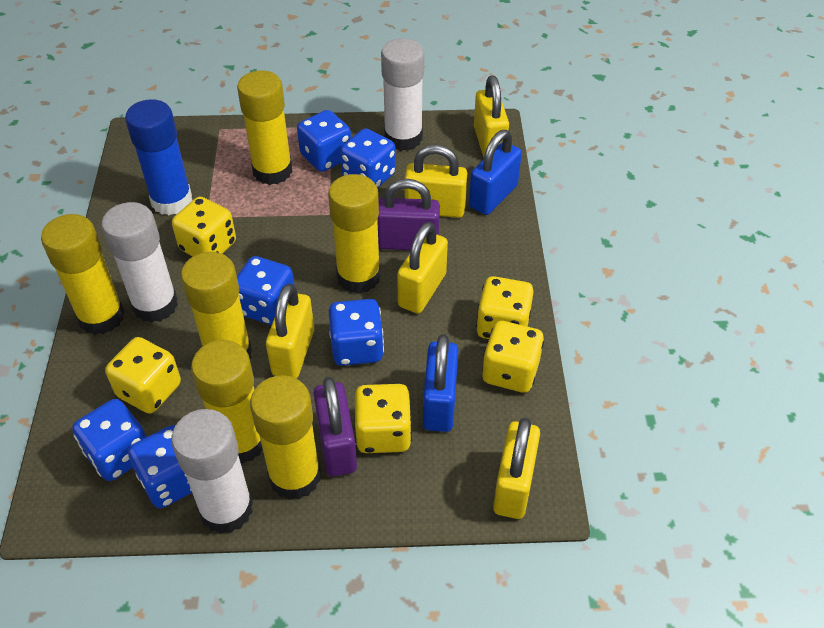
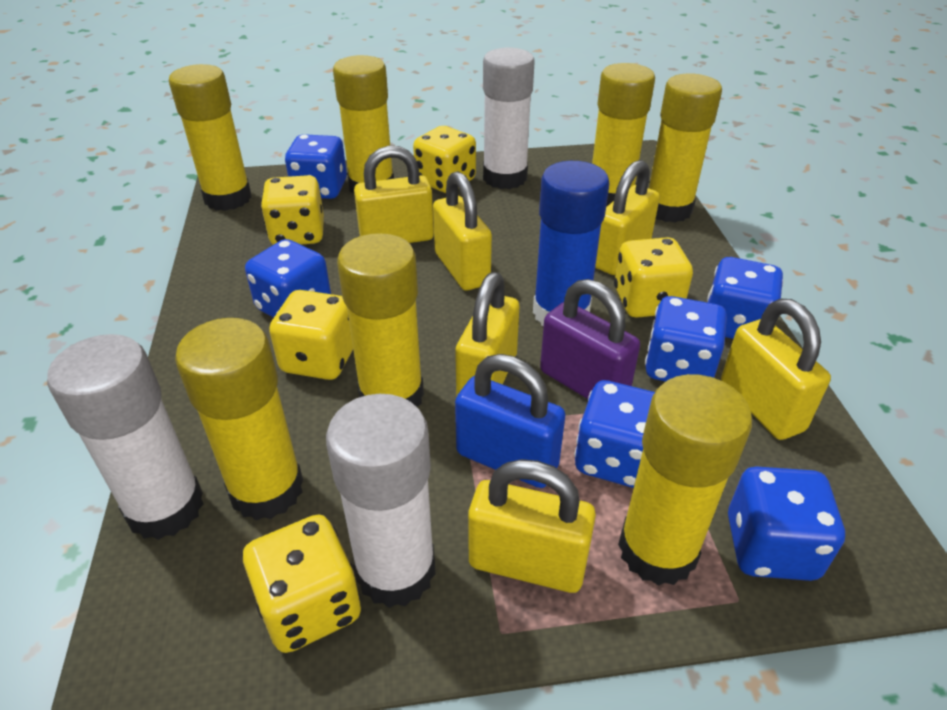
blue padlock: 2 -> 1
purple padlock: 2 -> 1
yellow glue stick: 6 -> 7
yellow padlock: 5 -> 6

